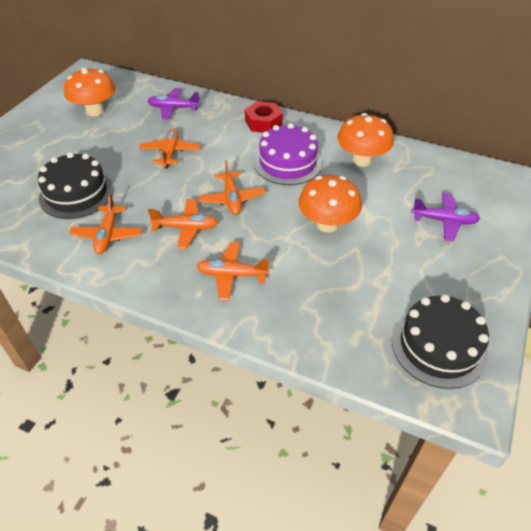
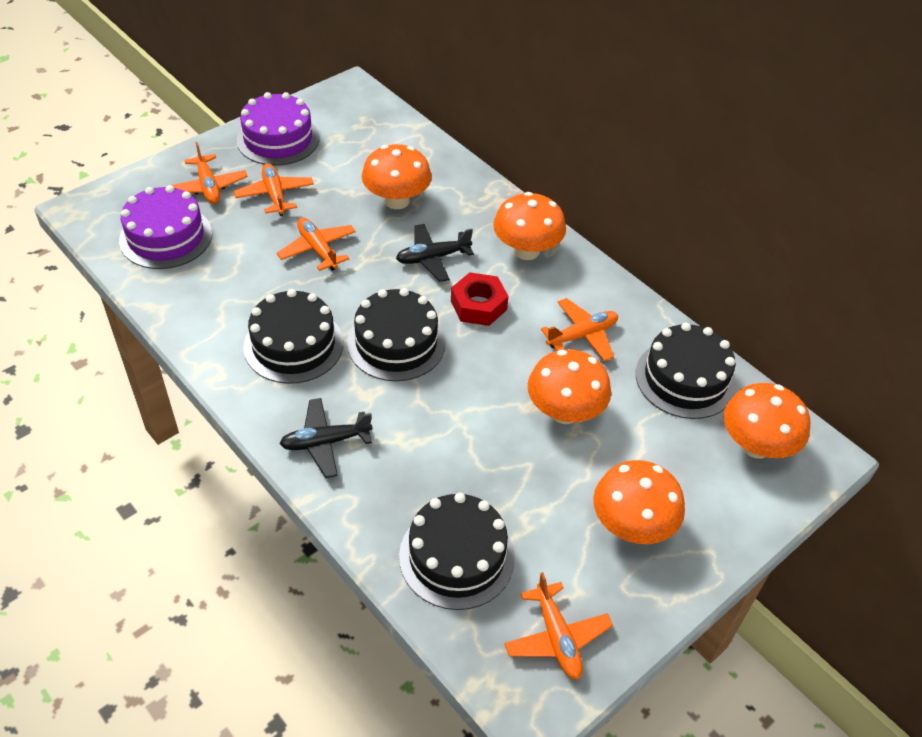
black cake: 2 -> 4
black plane: 0 -> 2
orange mushroom: 3 -> 5
purple cake: 1 -> 2
purple plane: 2 -> 0

